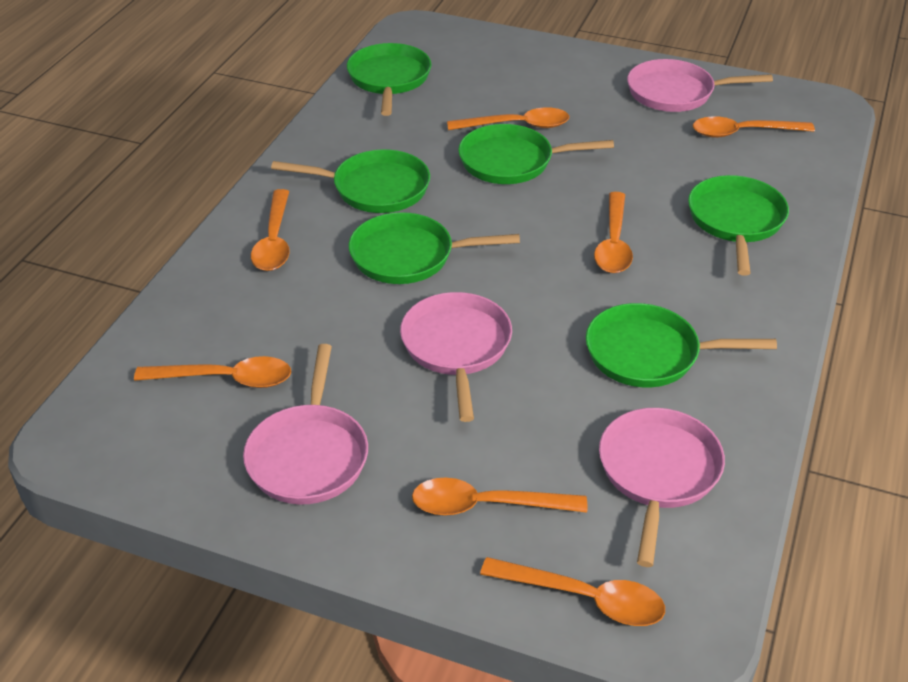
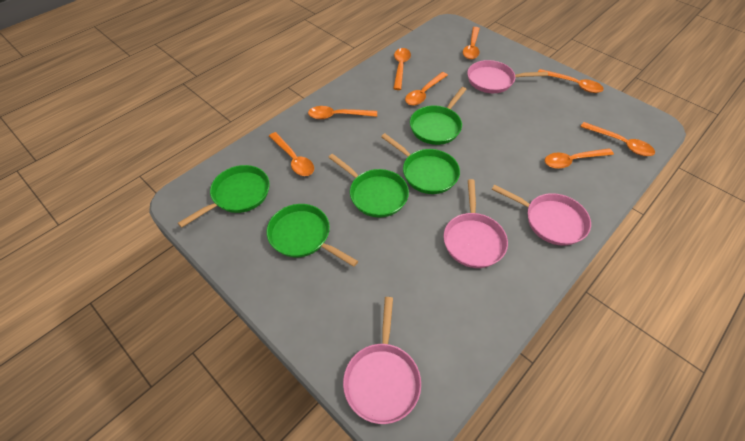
green pan: 6 -> 5
orange spoon: 7 -> 8

